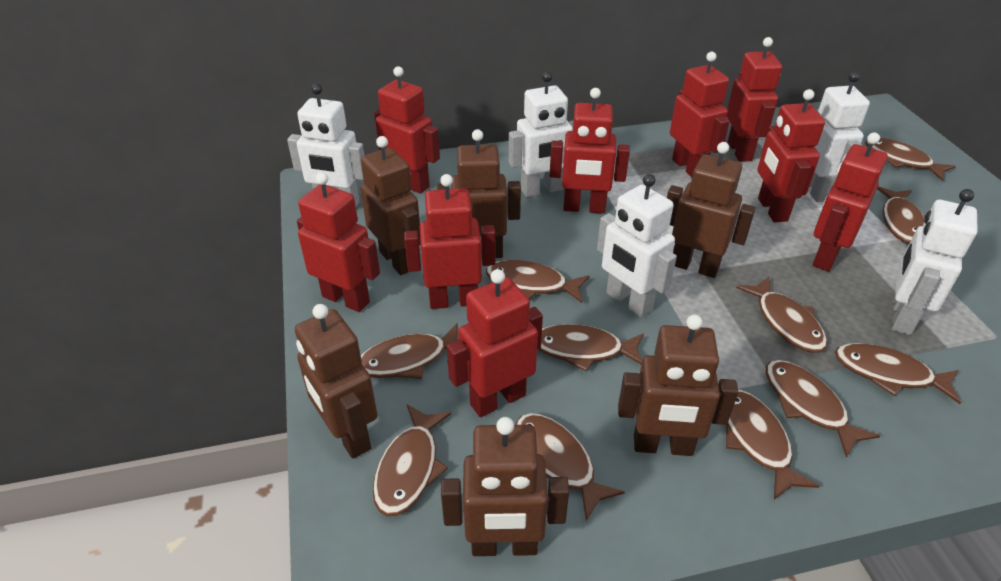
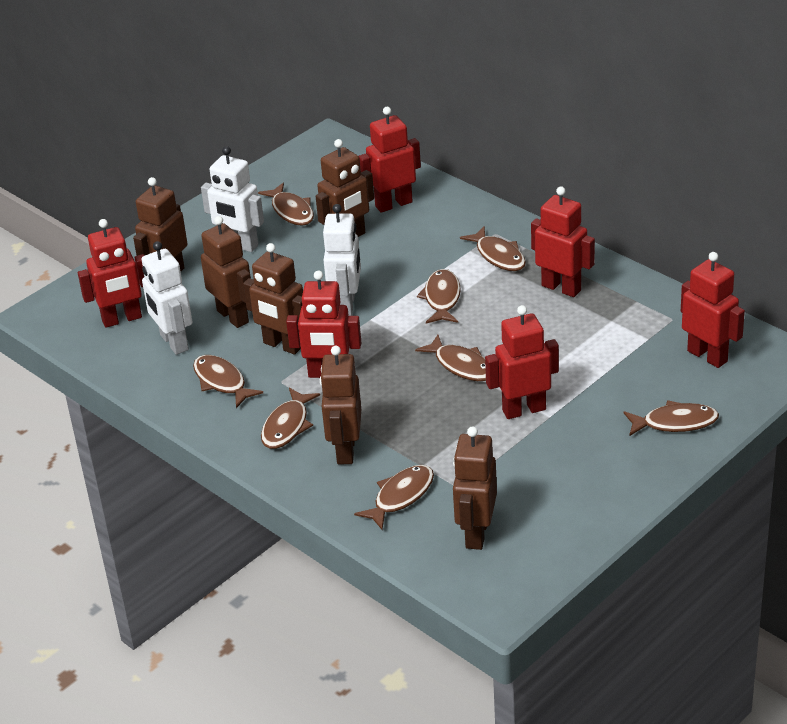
brown fish: 11 -> 8
red robot: 9 -> 6
white robot: 5 -> 3

